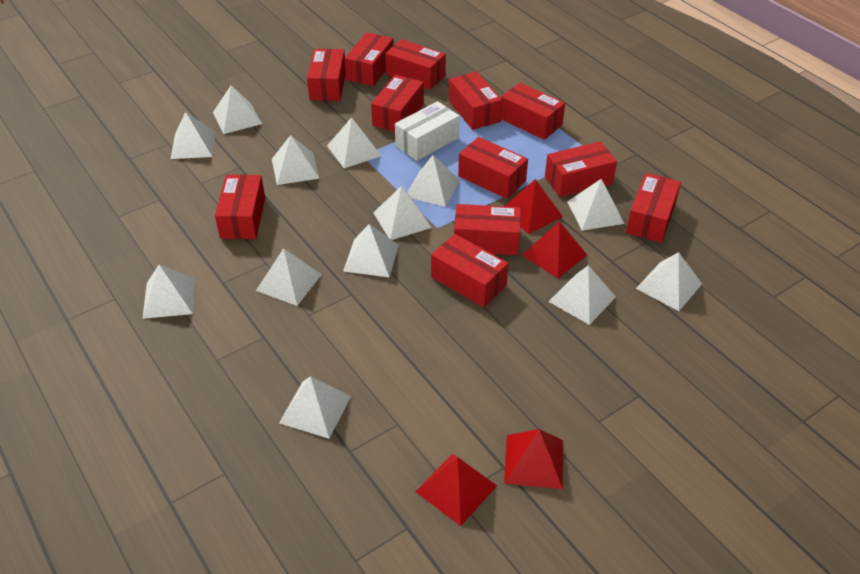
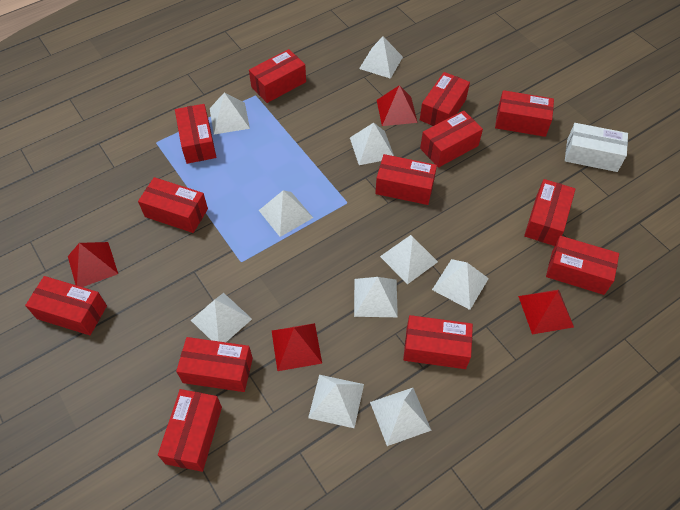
red box: 12 -> 13
white pyramid: 13 -> 10

